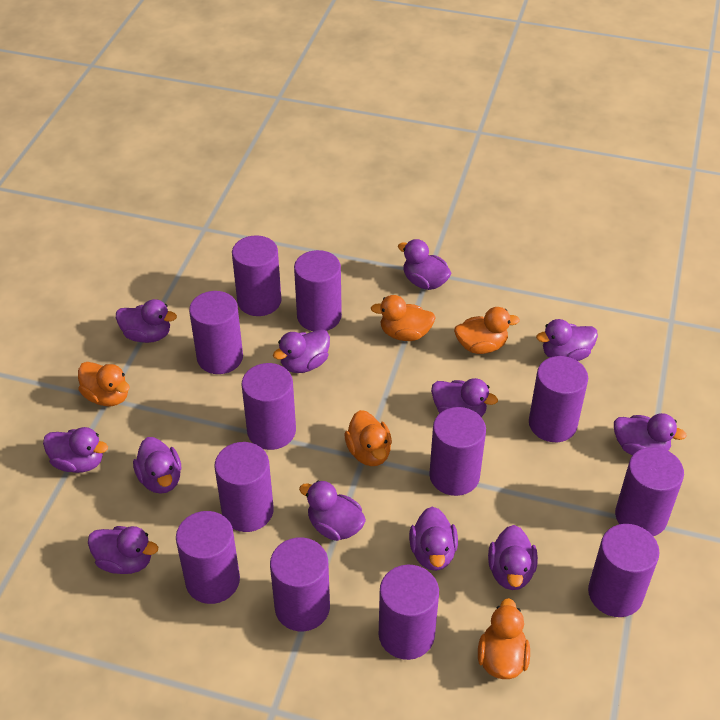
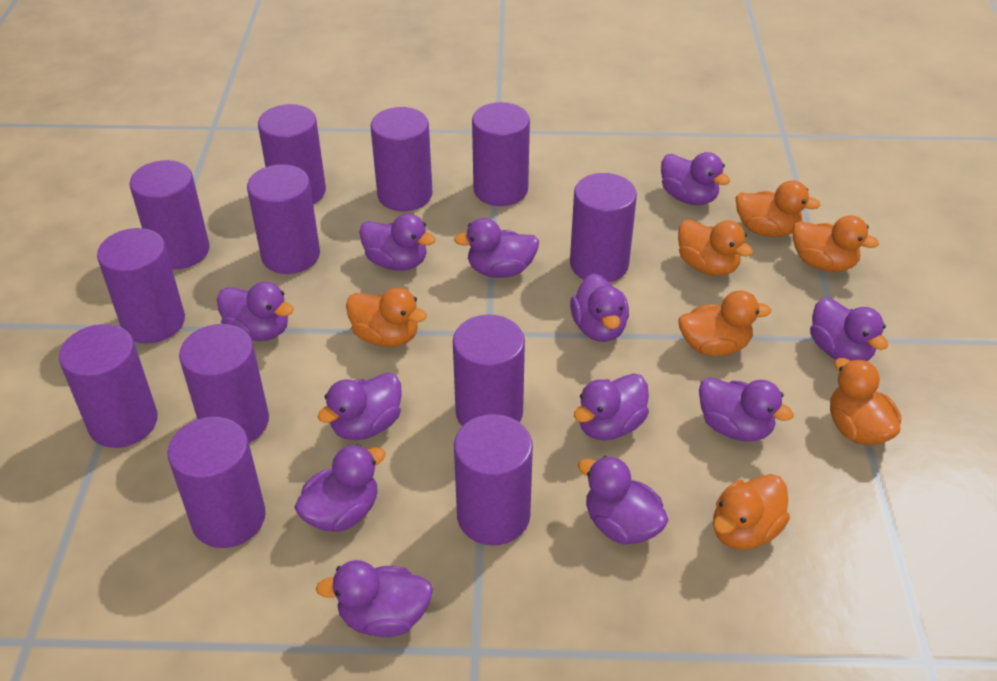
orange duck: 5 -> 7

